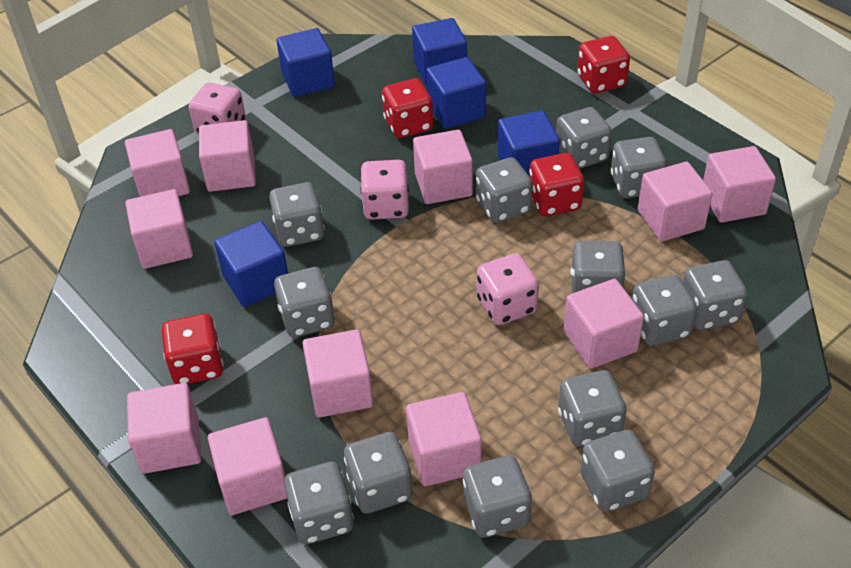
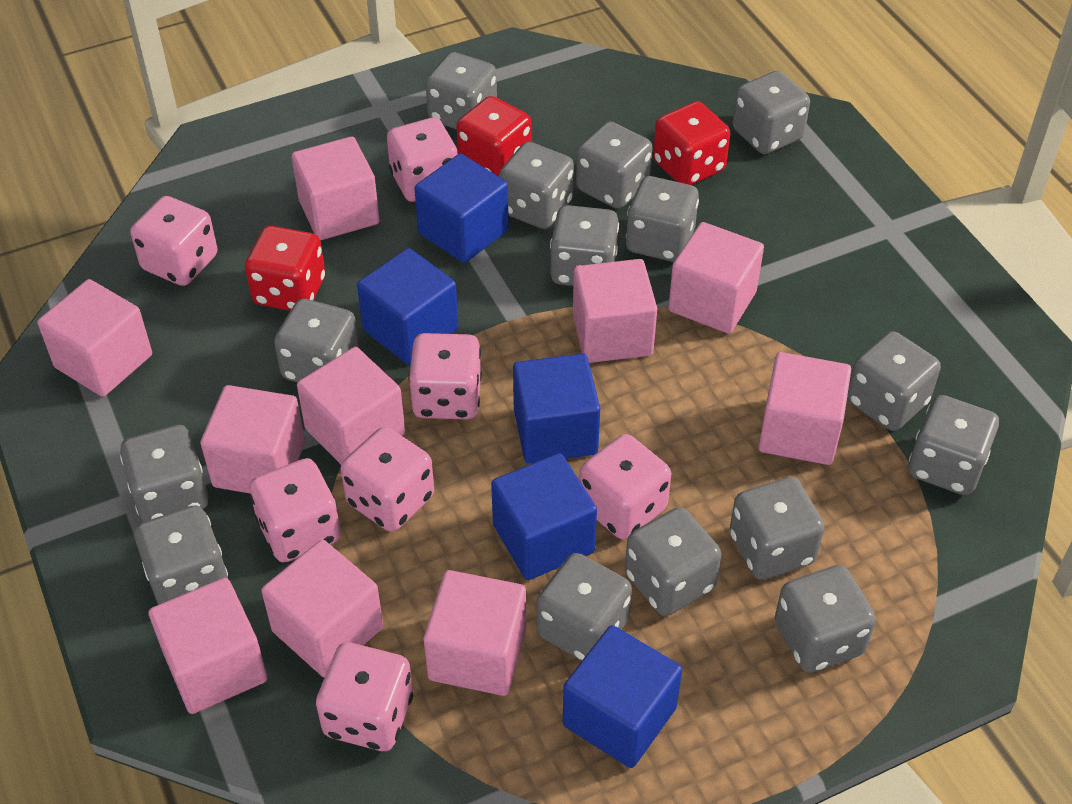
grey dice: 13 -> 15
pink cube: 11 -> 10
pink dice: 3 -> 7
red dice: 4 -> 3

